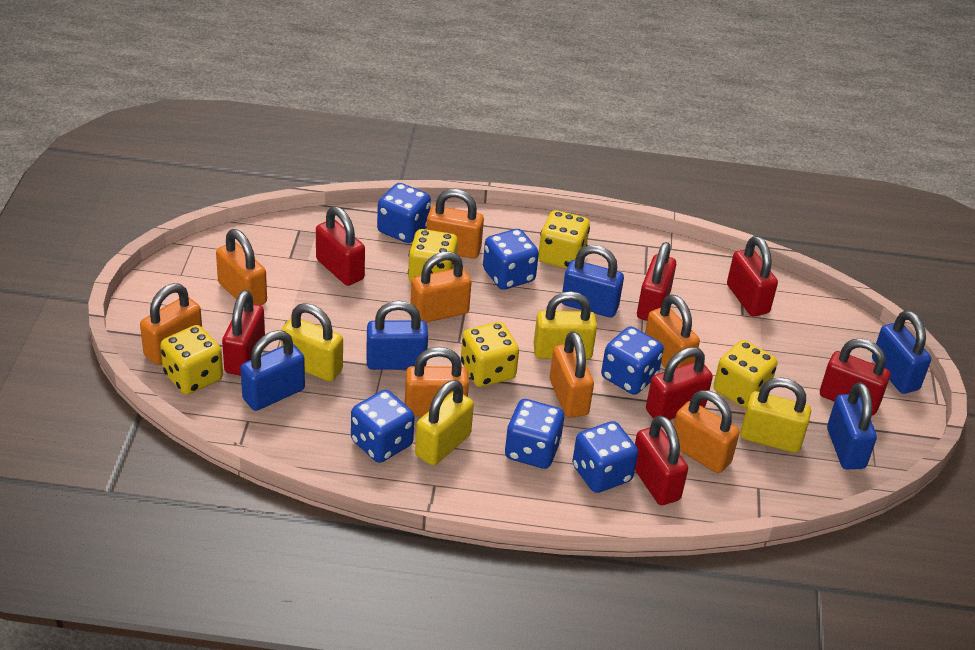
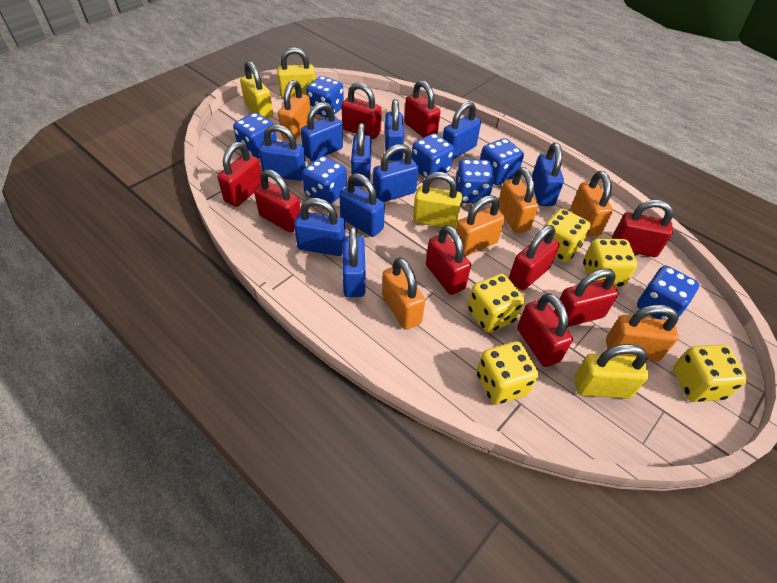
blue dice: 6 -> 7
blue padlock: 5 -> 10
orange padlock: 8 -> 6
red padlock: 7 -> 9

